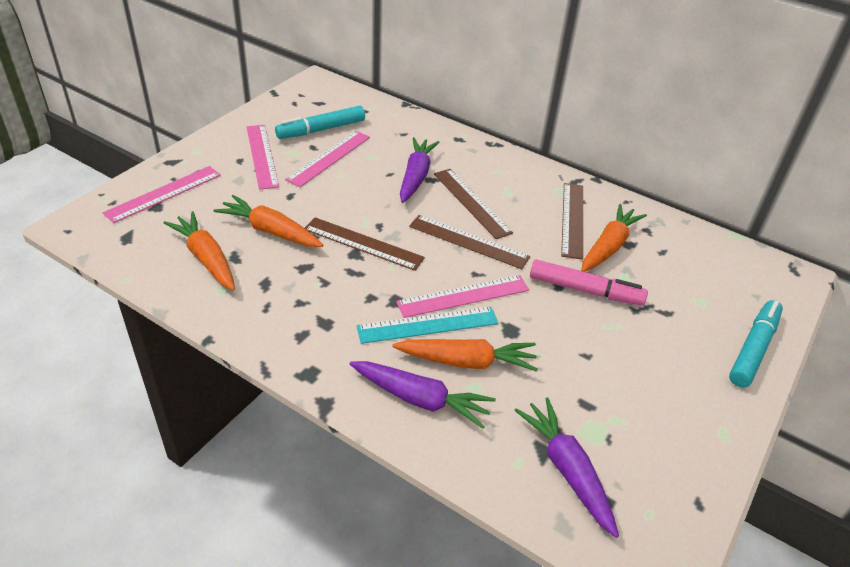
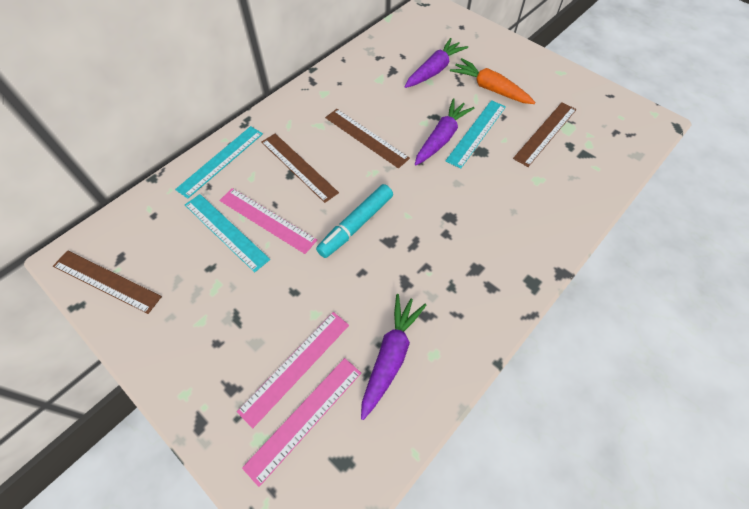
orange carrot: 4 -> 1
pink marker: 1 -> 0
pink ruler: 4 -> 3
turquoise marker: 2 -> 1
turquoise ruler: 1 -> 3

